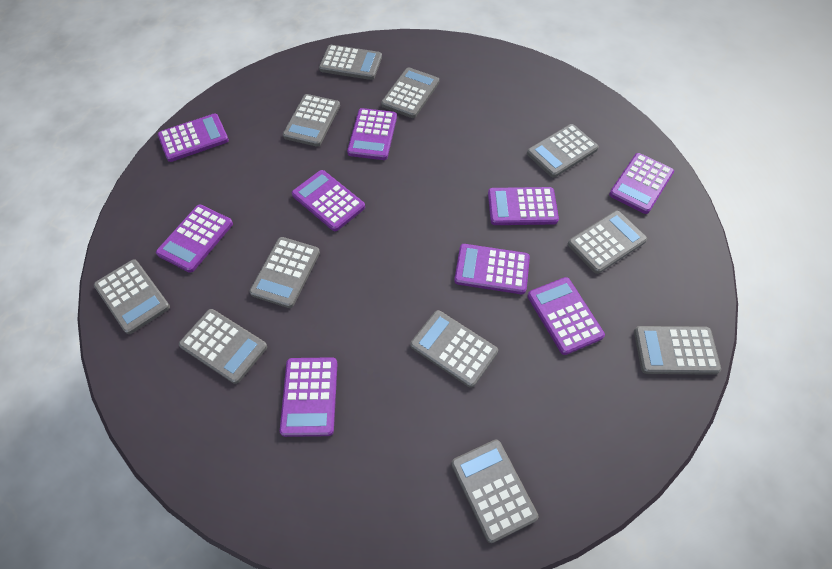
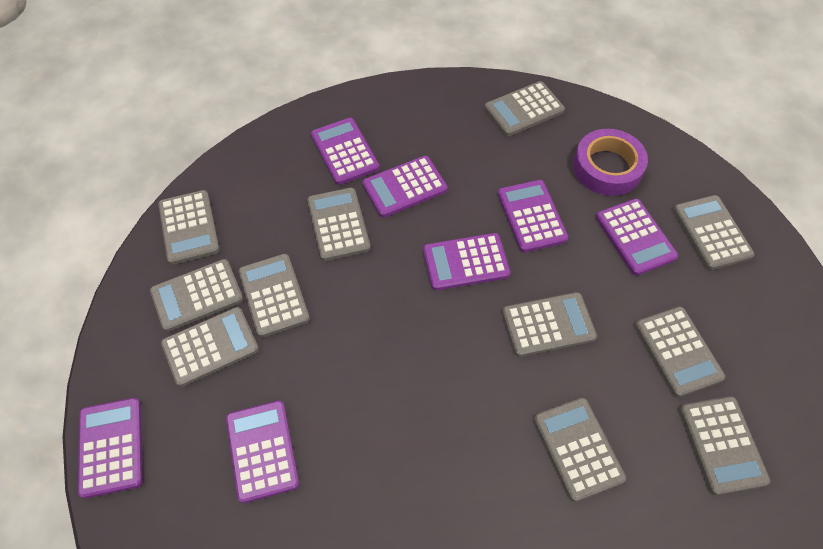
purple calculator: 9 -> 7
purple tape: 0 -> 1

